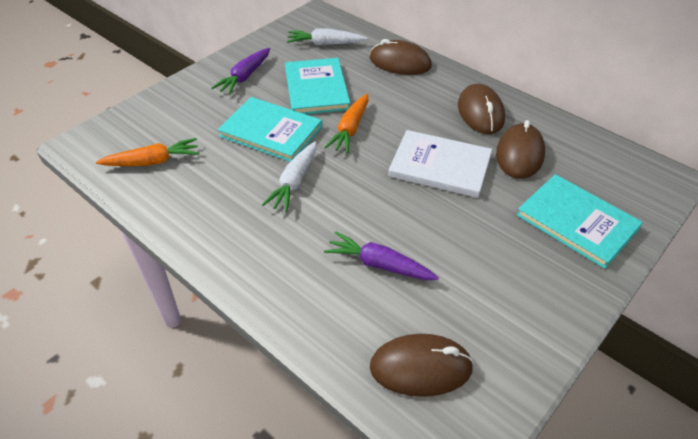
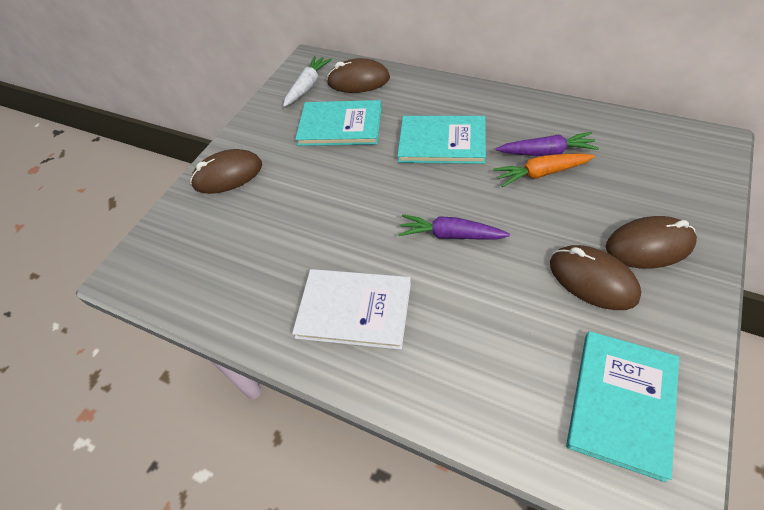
orange carrot: 2 -> 1
white carrot: 2 -> 1

